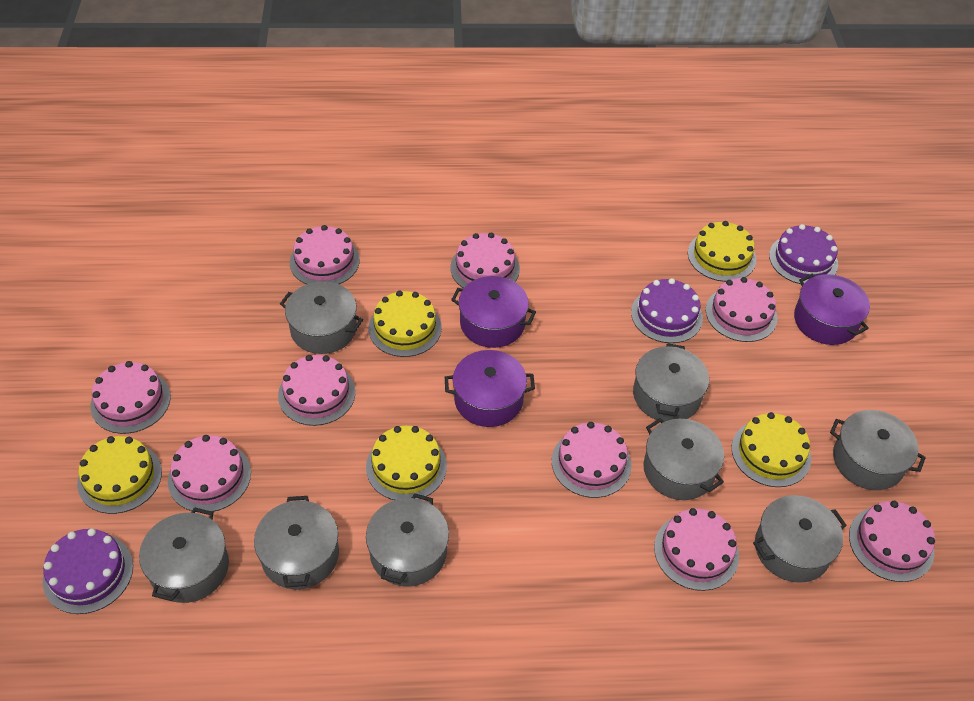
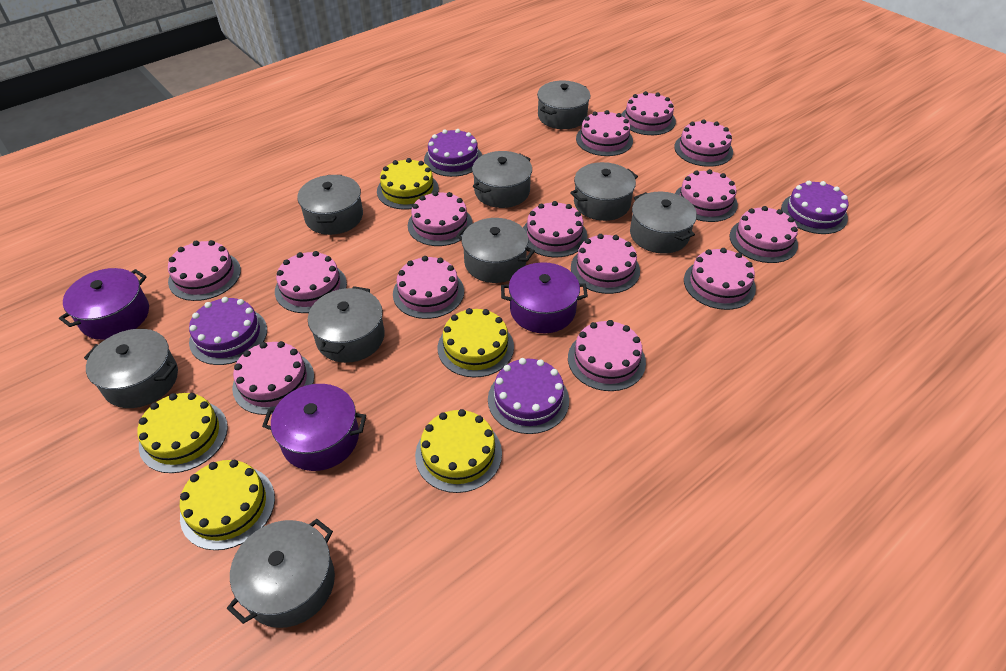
grey pot: 8 -> 9
pink cake: 9 -> 14
purple cake: 3 -> 4

